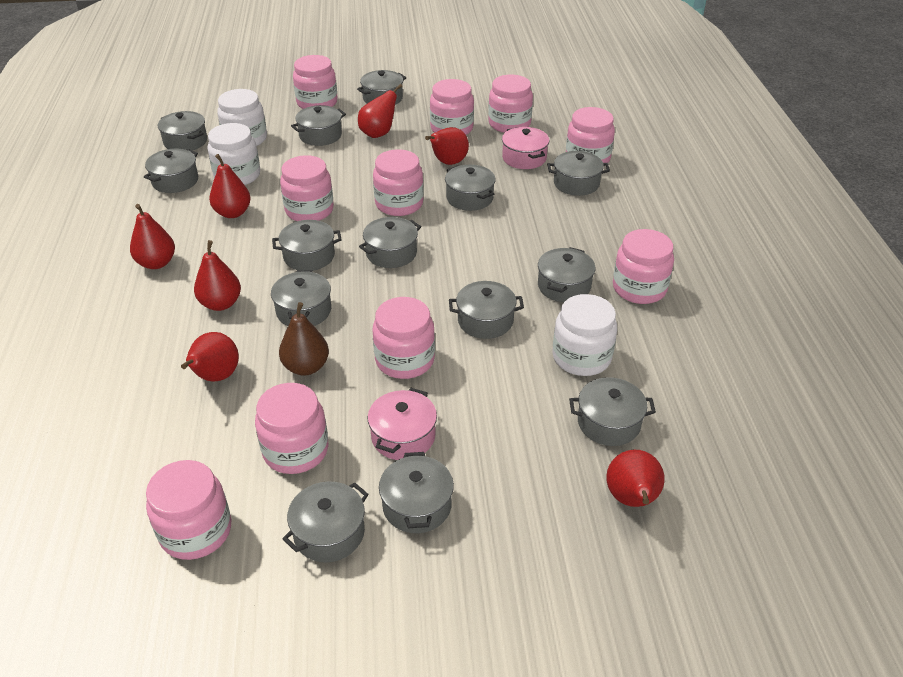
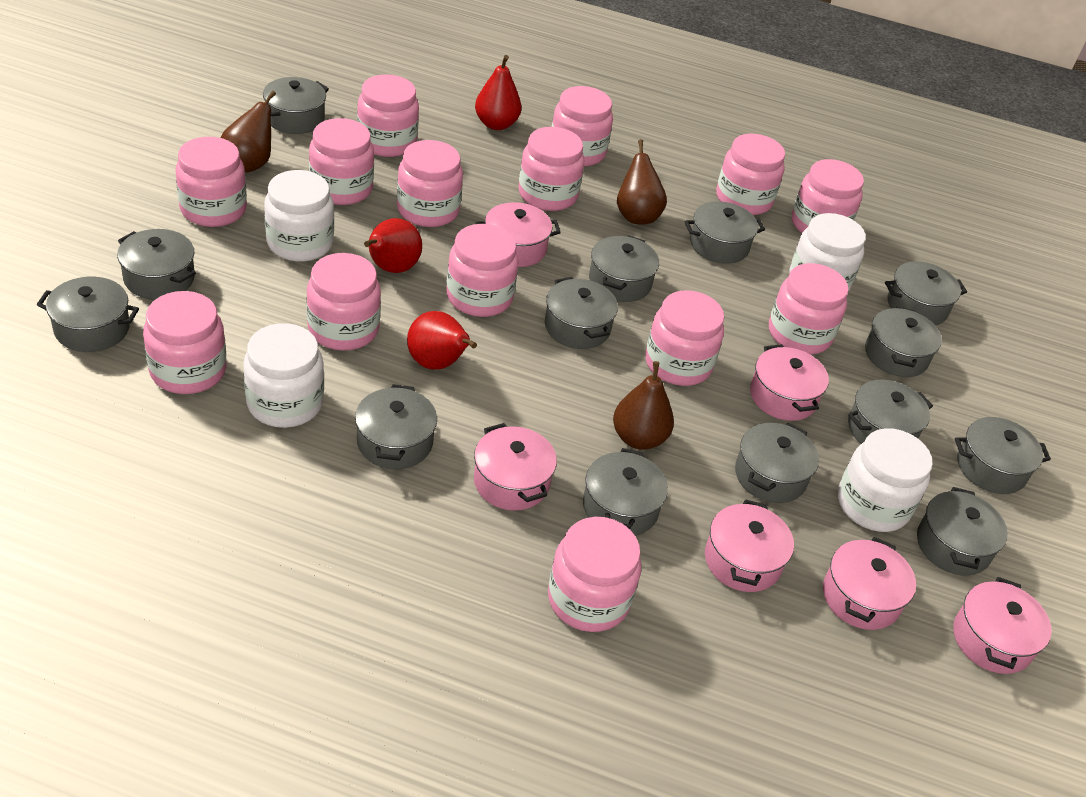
brown pear: 1 -> 3
pink jar: 10 -> 14
pink pot: 2 -> 6
red pear: 7 -> 3
white jar: 3 -> 4

